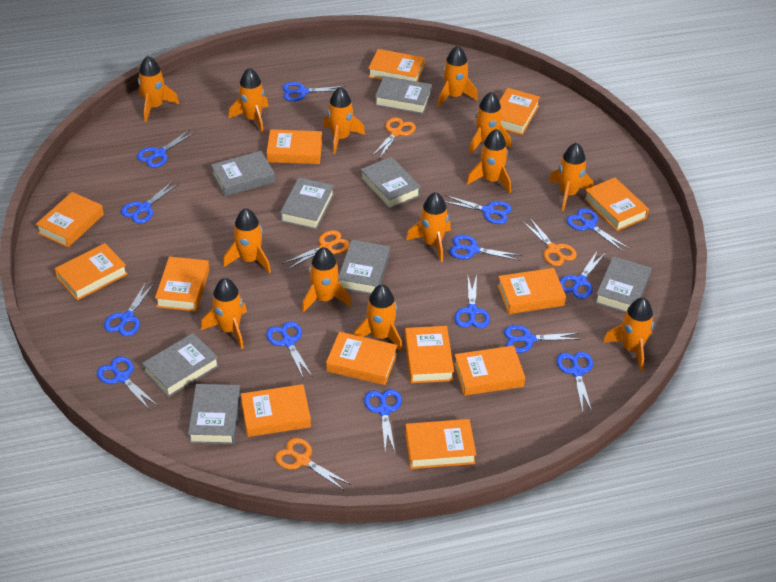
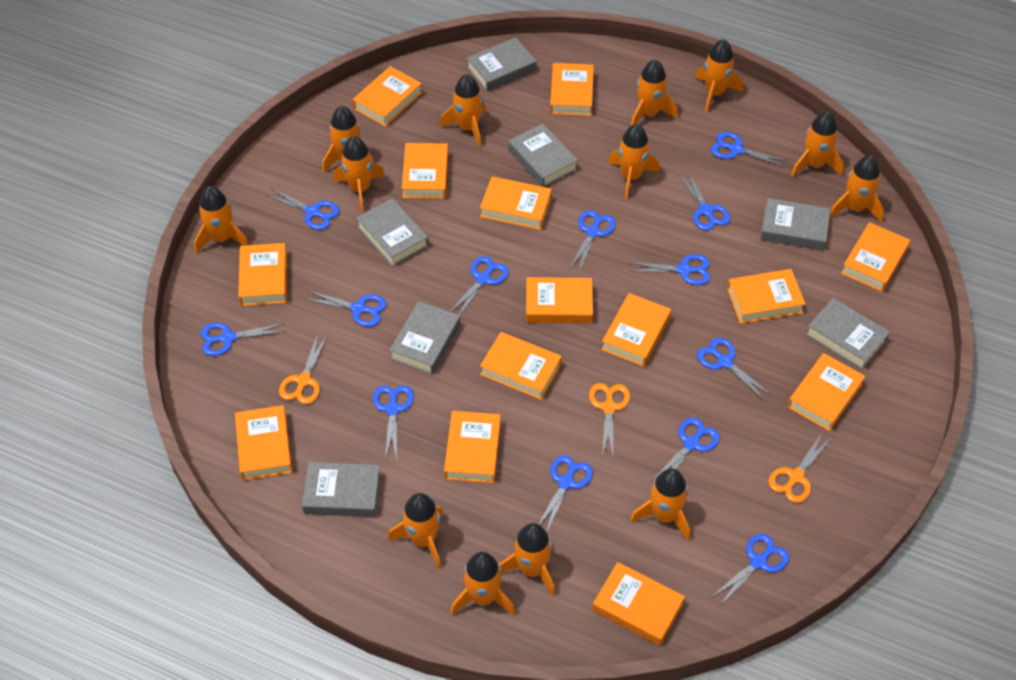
blue scissors: 14 -> 13
grey book: 8 -> 7
orange book: 13 -> 14
orange scissors: 4 -> 3

